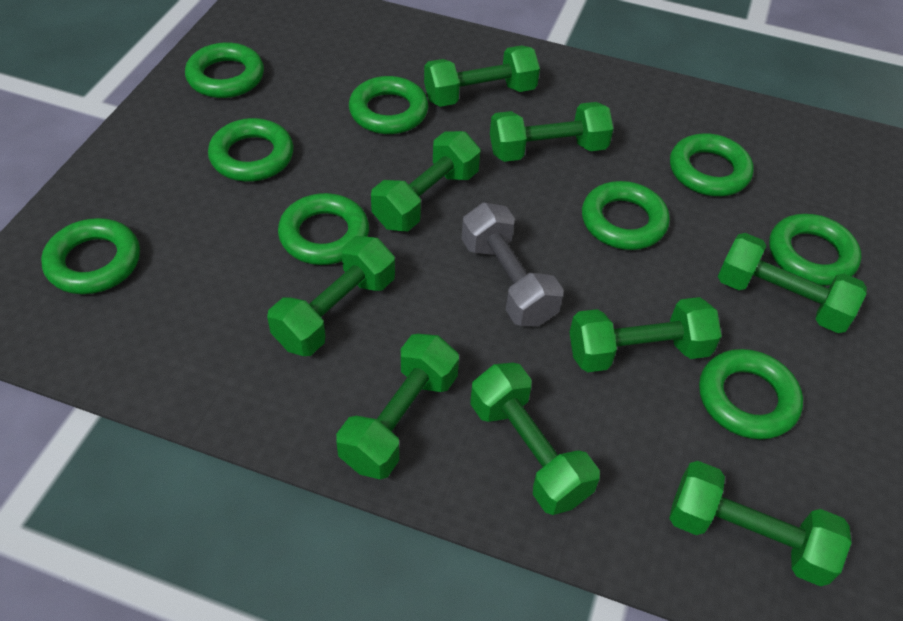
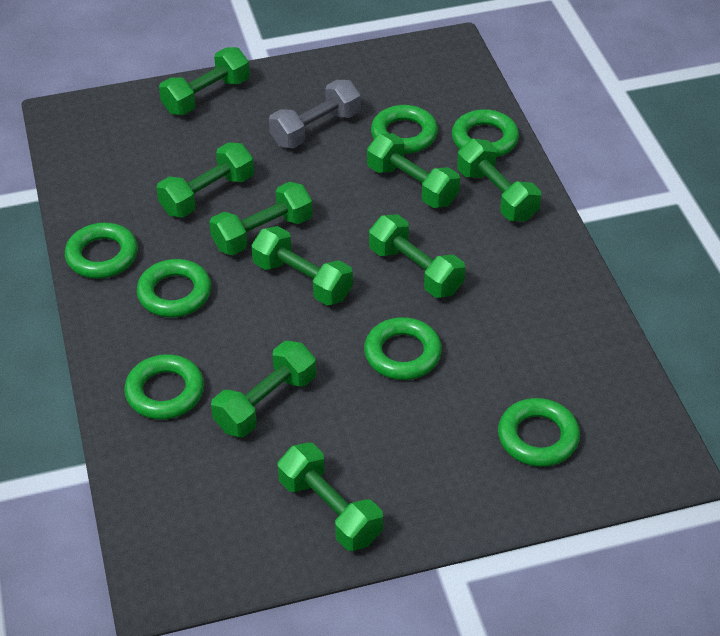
green ring: 9 -> 7

